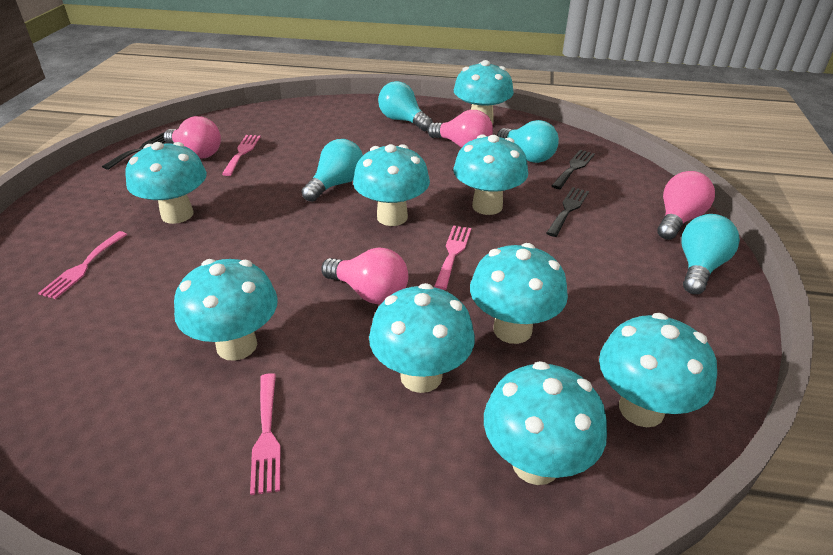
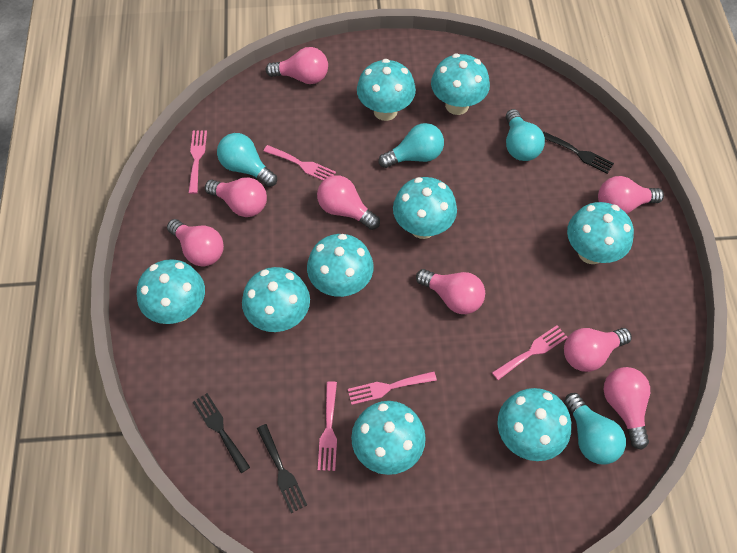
pink fork: 4 -> 5
pink light bulb: 4 -> 8

